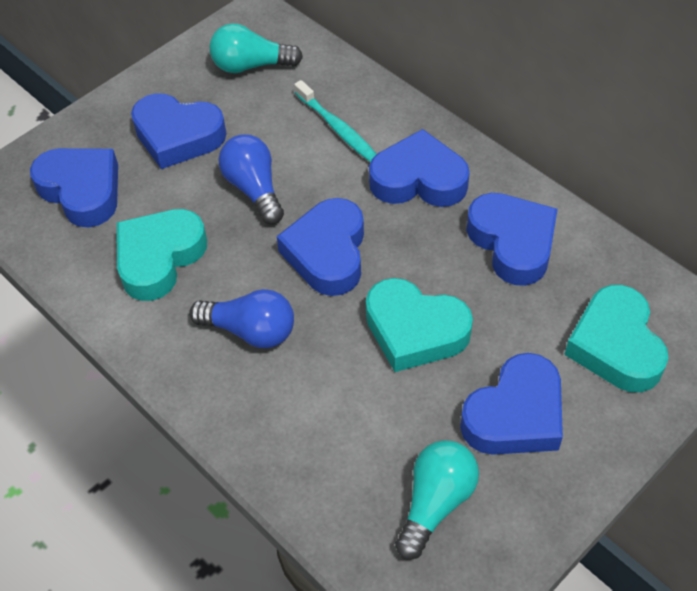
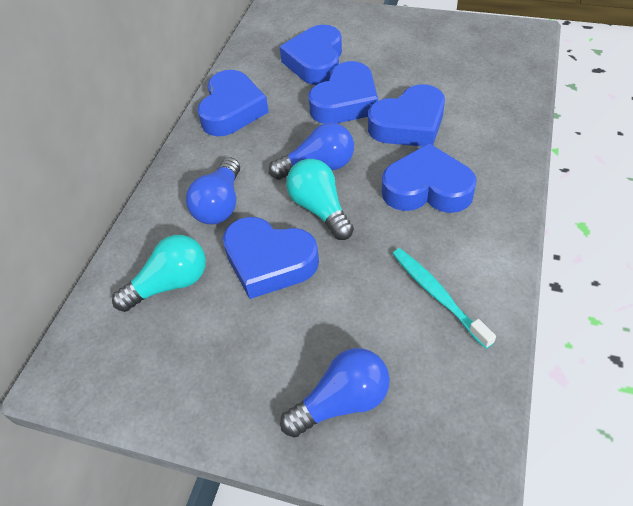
blue light bulb: 2 -> 3
turquoise heart: 3 -> 0

